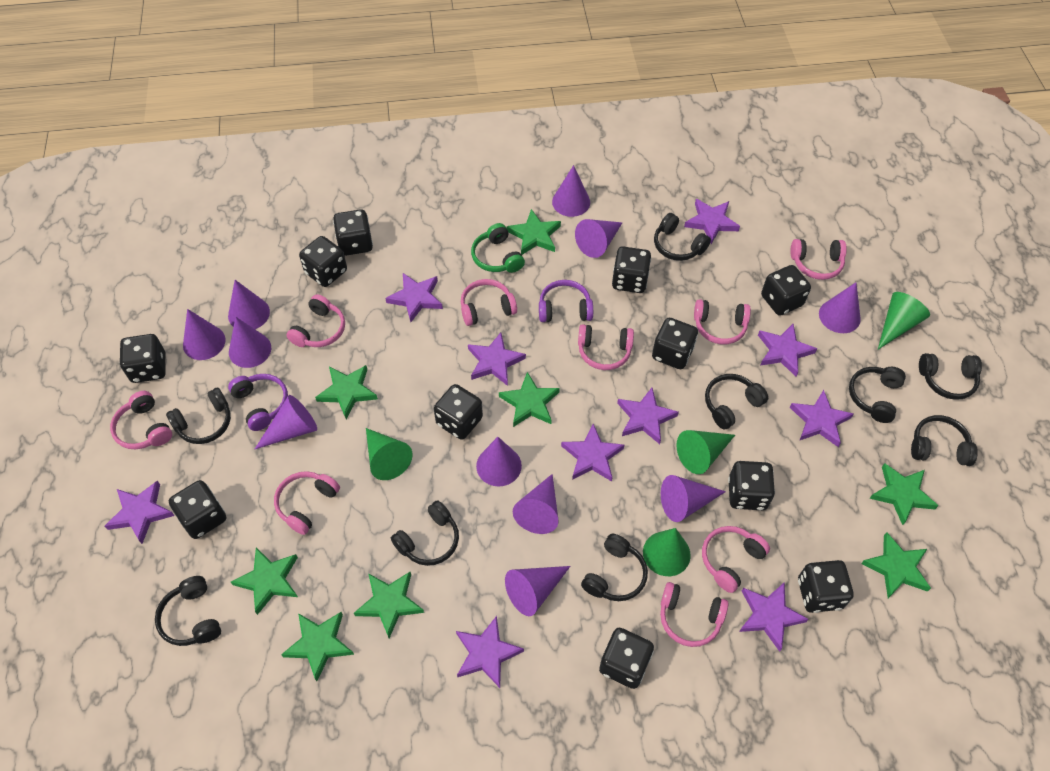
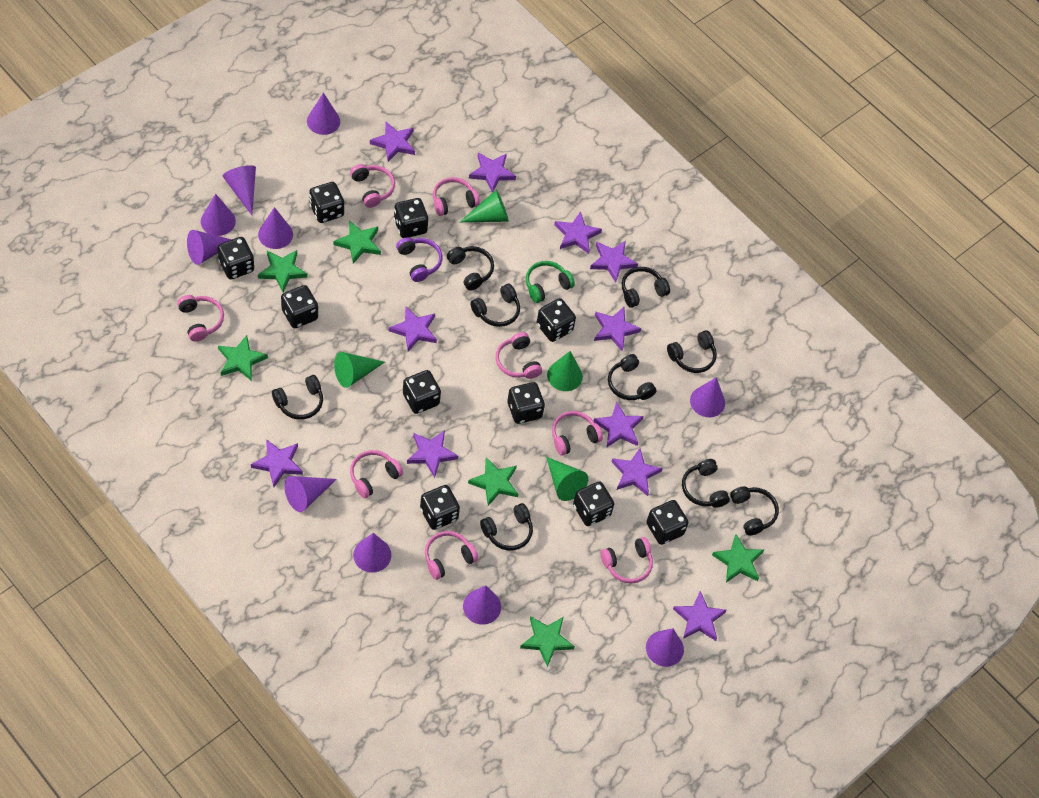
black dice: 11 -> 10
green star: 8 -> 6
pink headphones: 9 -> 8
purple cone: 11 -> 10
purple headphones: 2 -> 1
purple star: 10 -> 11

